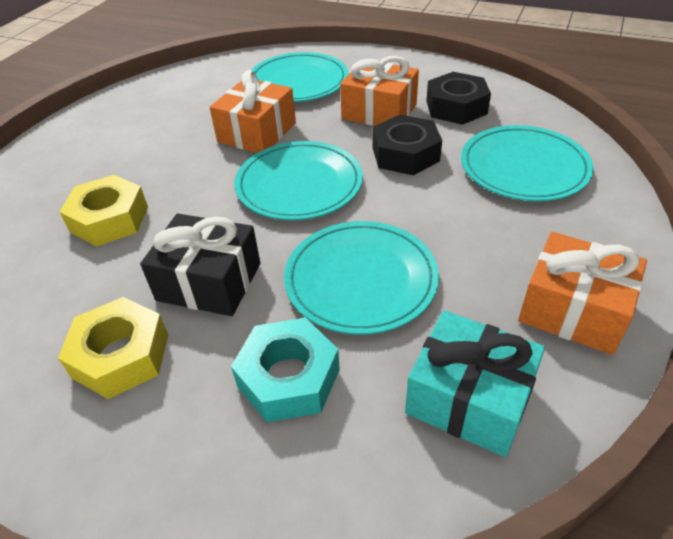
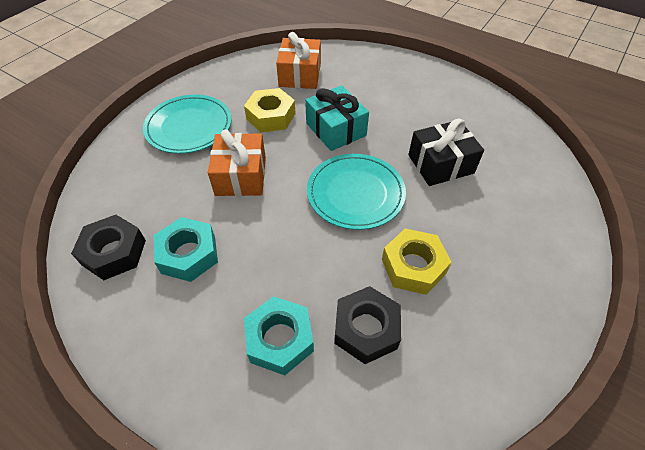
orange gift: 3 -> 2
turquoise nut: 1 -> 2
turquoise plate: 4 -> 2

